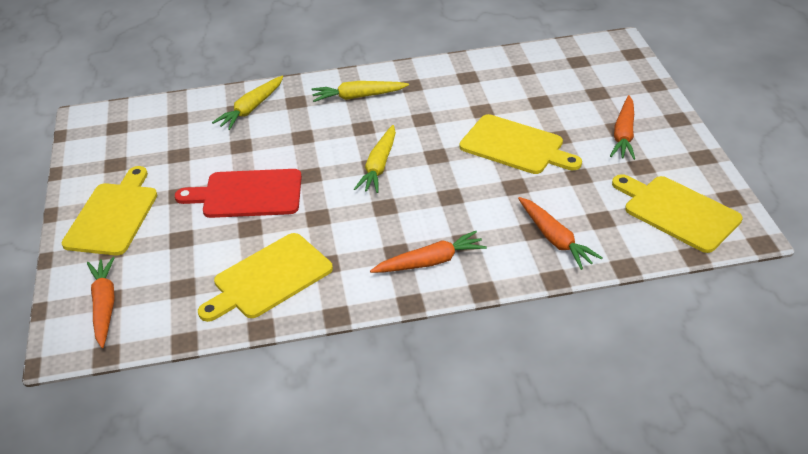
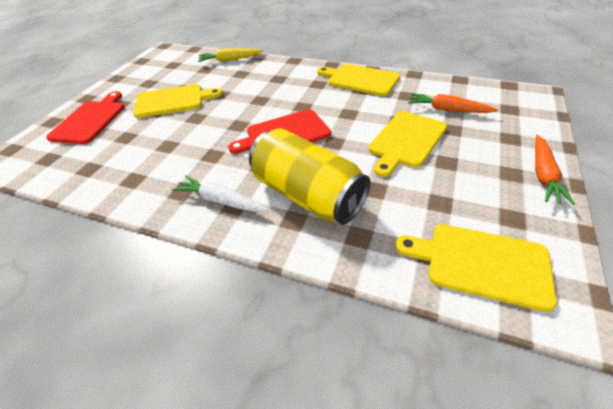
orange carrot: 4 -> 2
red cutting board: 1 -> 2
white carrot: 0 -> 1
yellow can: 0 -> 1
yellow carrot: 3 -> 1

